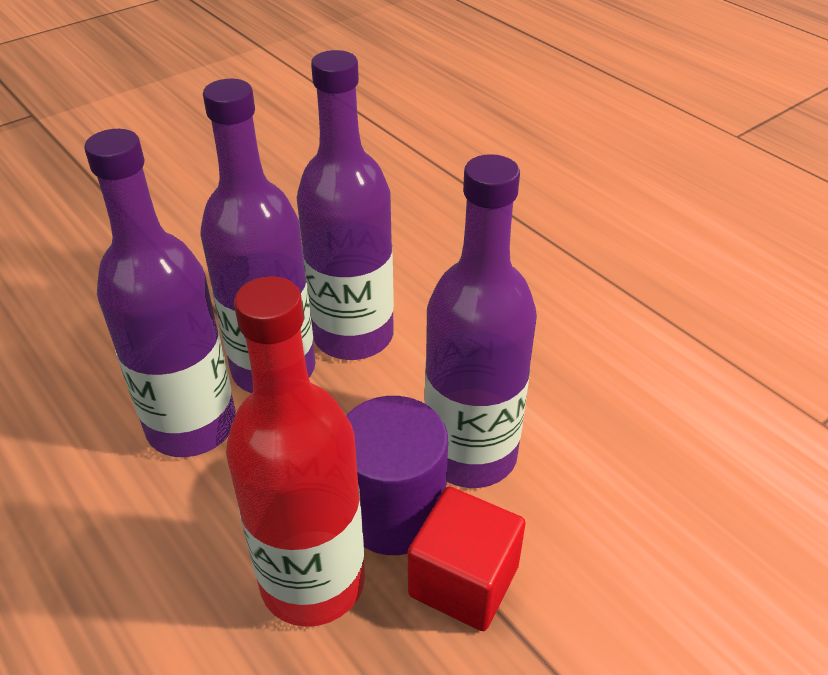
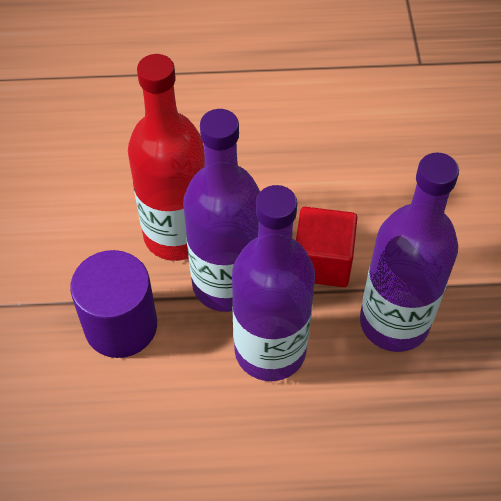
purple bottle: 4 -> 3

